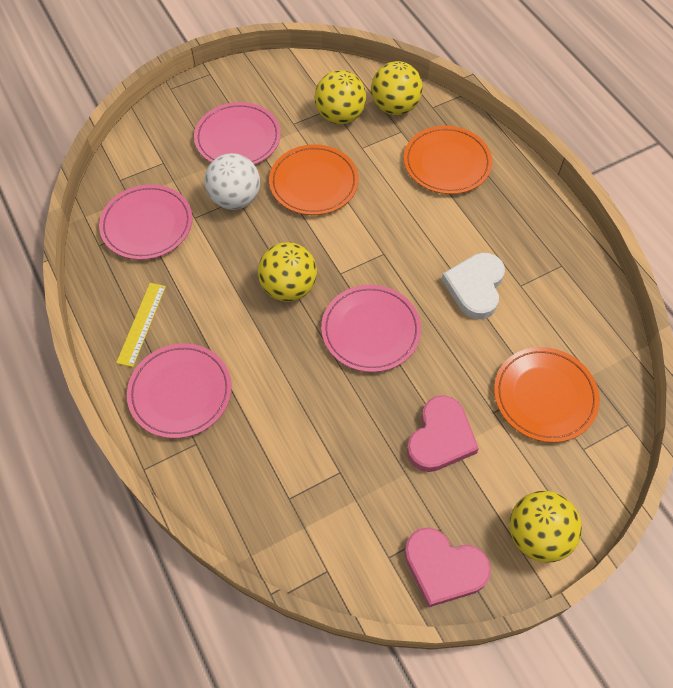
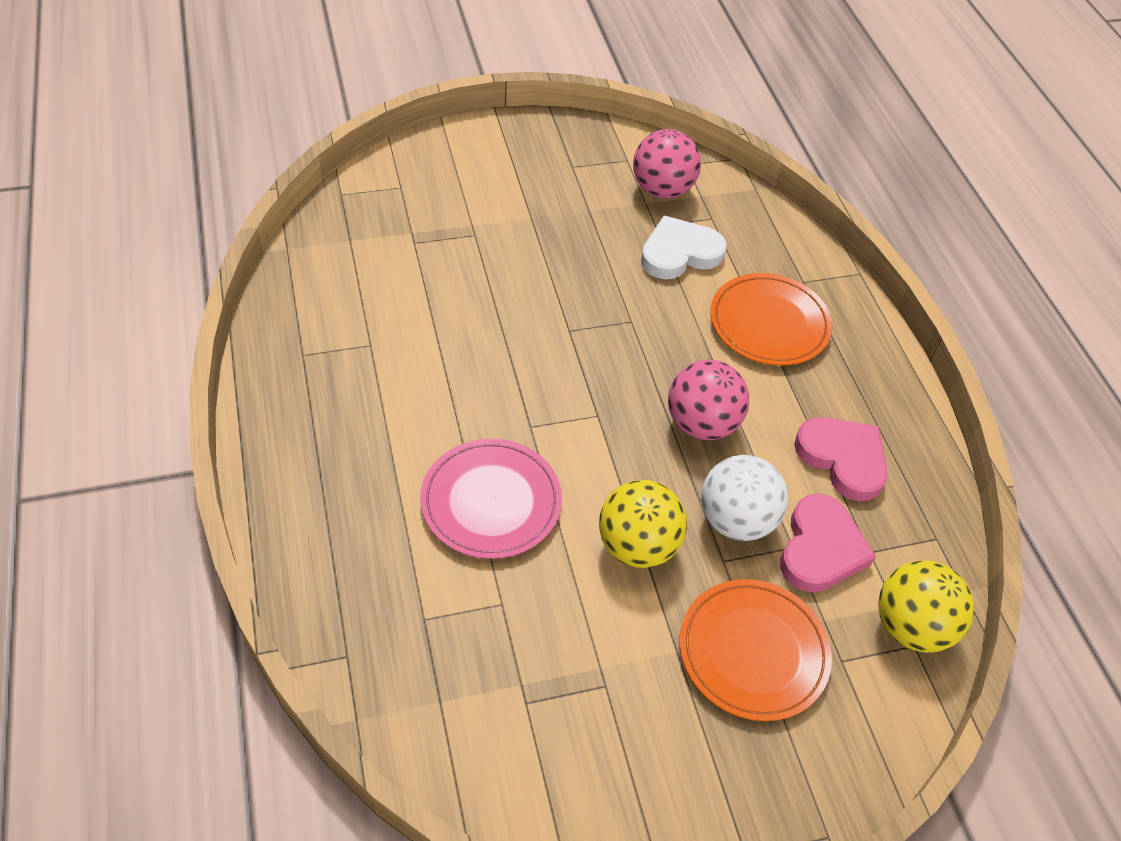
orange plate: 3 -> 2
pink ball: 0 -> 2
pink plate: 4 -> 1
yellow ball: 4 -> 2
yellow ruler: 1 -> 0

